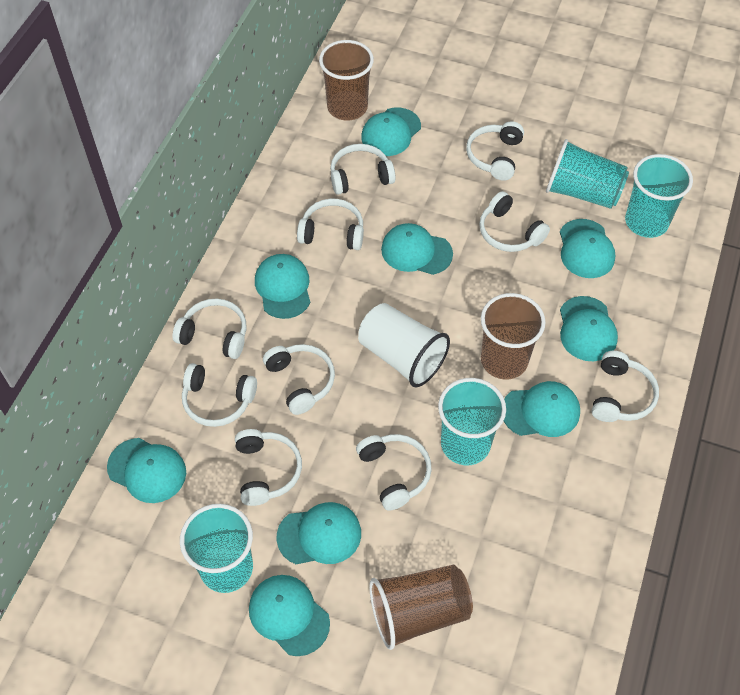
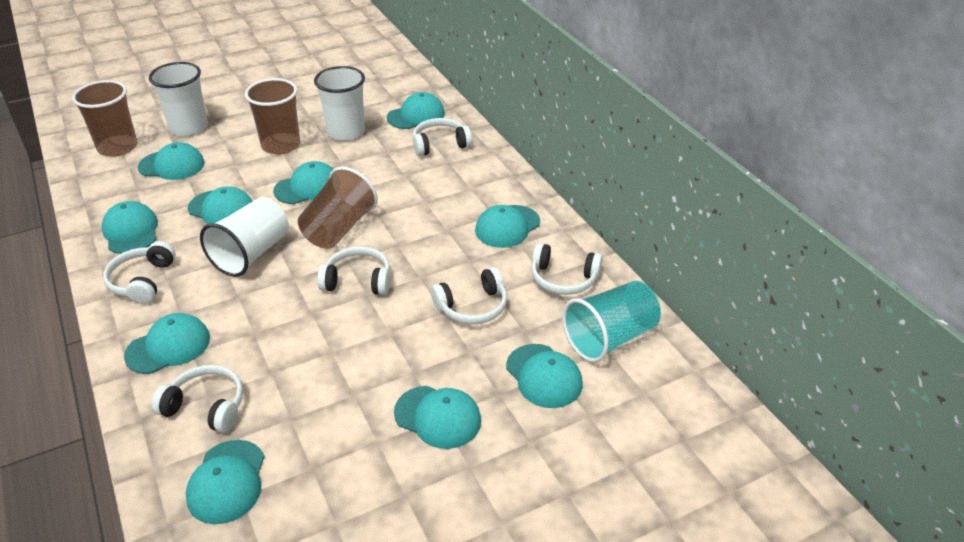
turquoise cap: 9 -> 10
turquoise cup: 4 -> 1
white cup: 1 -> 3
white headphones: 10 -> 6

